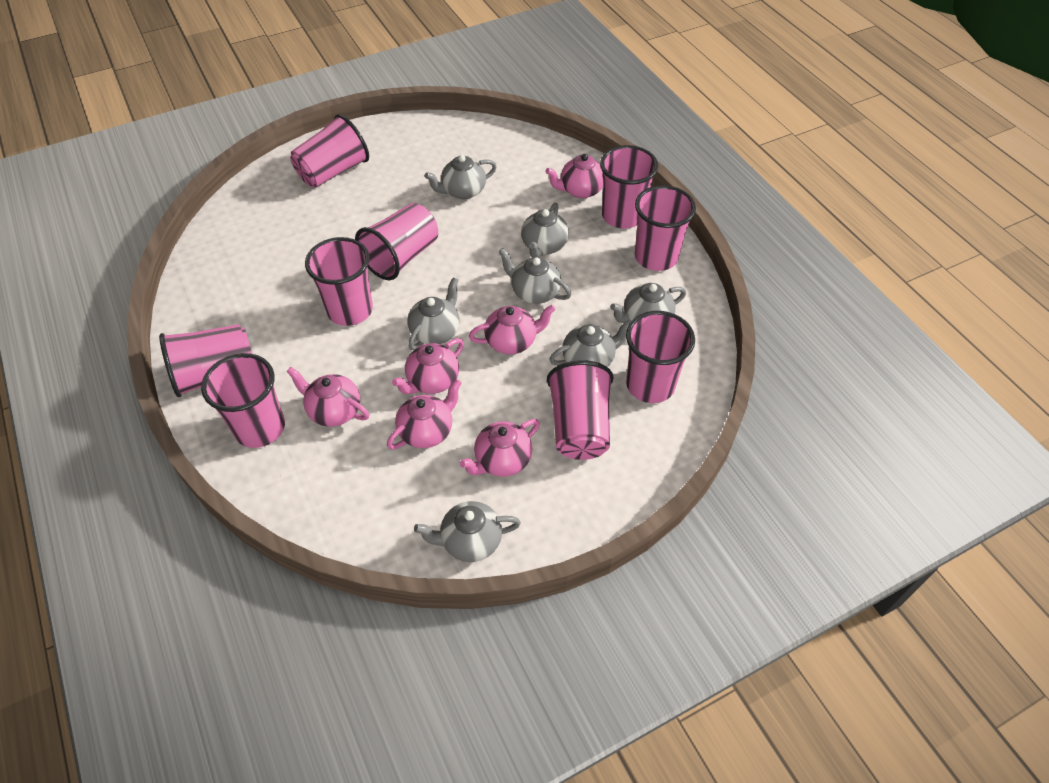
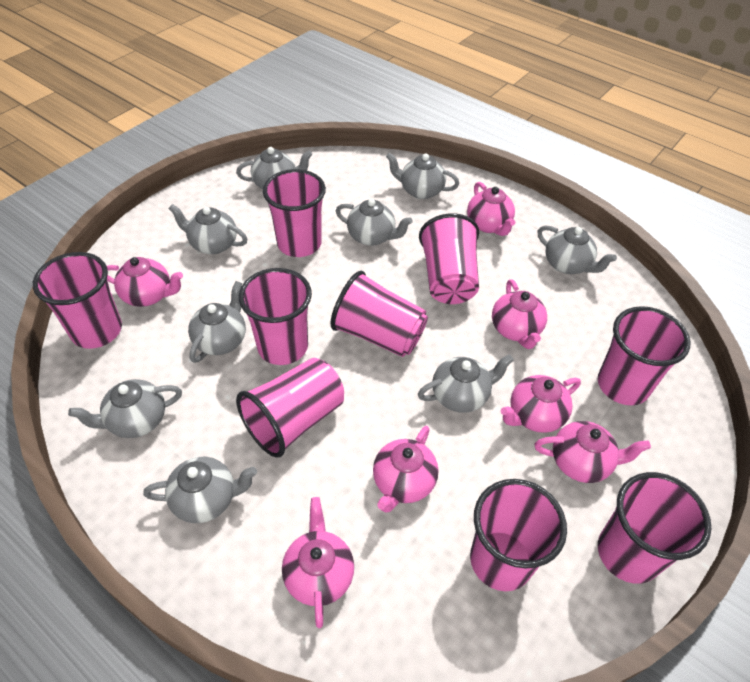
grey teapot: 7 -> 9
pink teapot: 6 -> 7

